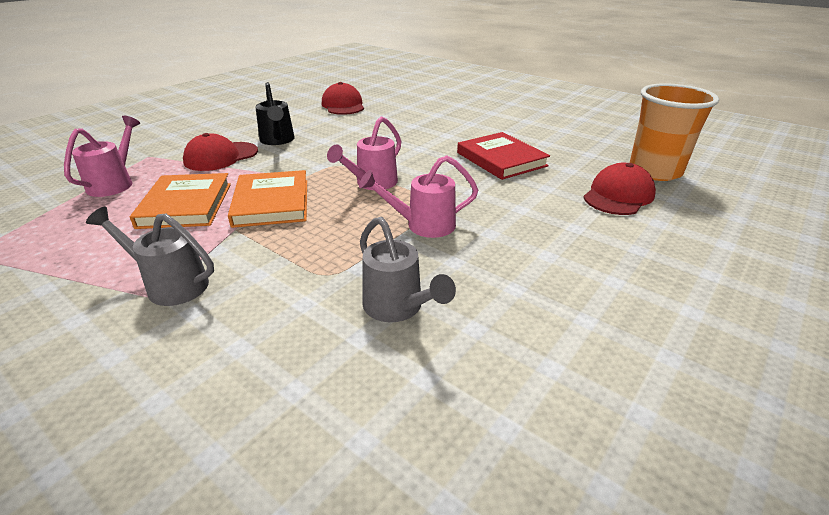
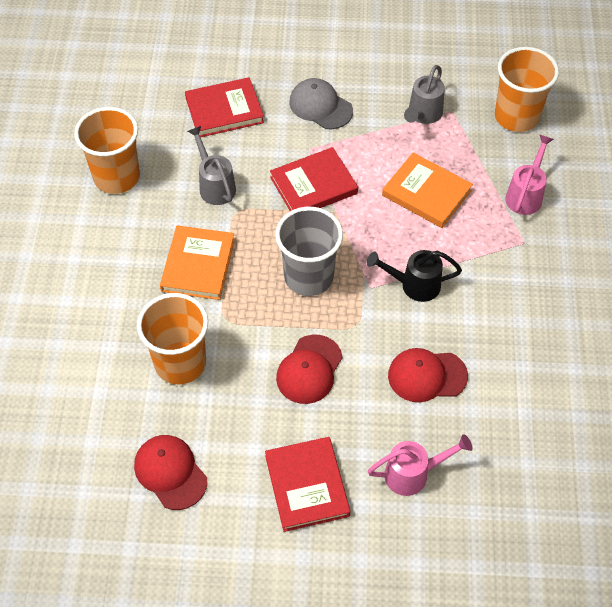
grey cap: 0 -> 1
grey cup: 0 -> 1
orange cup: 1 -> 3
pink watering can: 3 -> 2
red book: 1 -> 3

